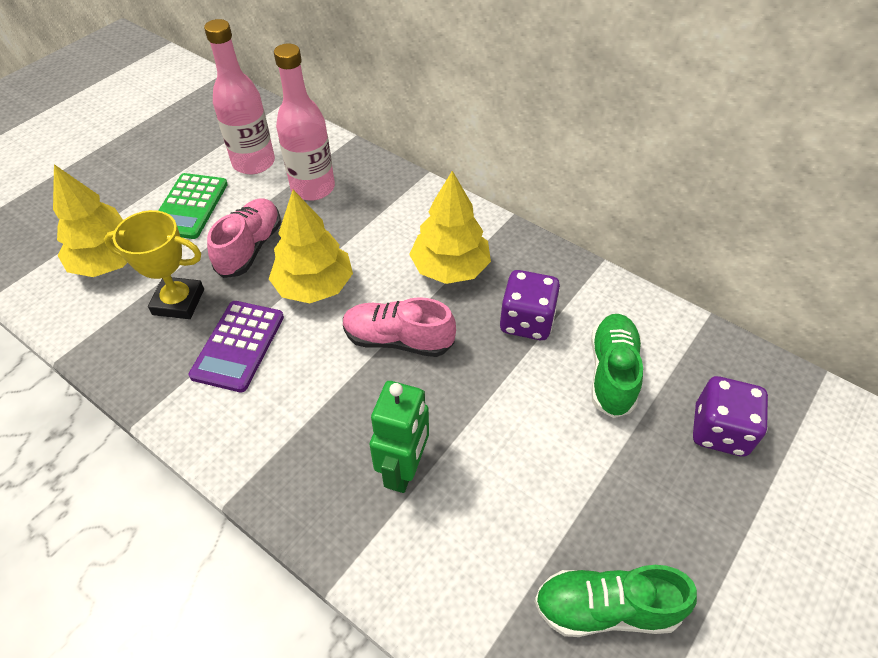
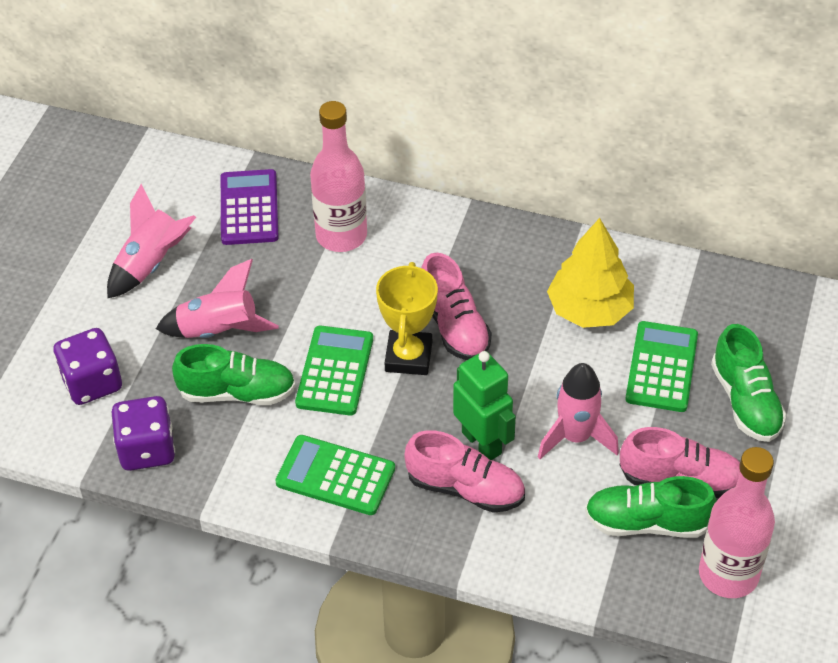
green calculator: 1 -> 3
green shoe: 2 -> 3
pink rocket: 0 -> 3
pink shoe: 2 -> 3
yellow tree: 3 -> 1

